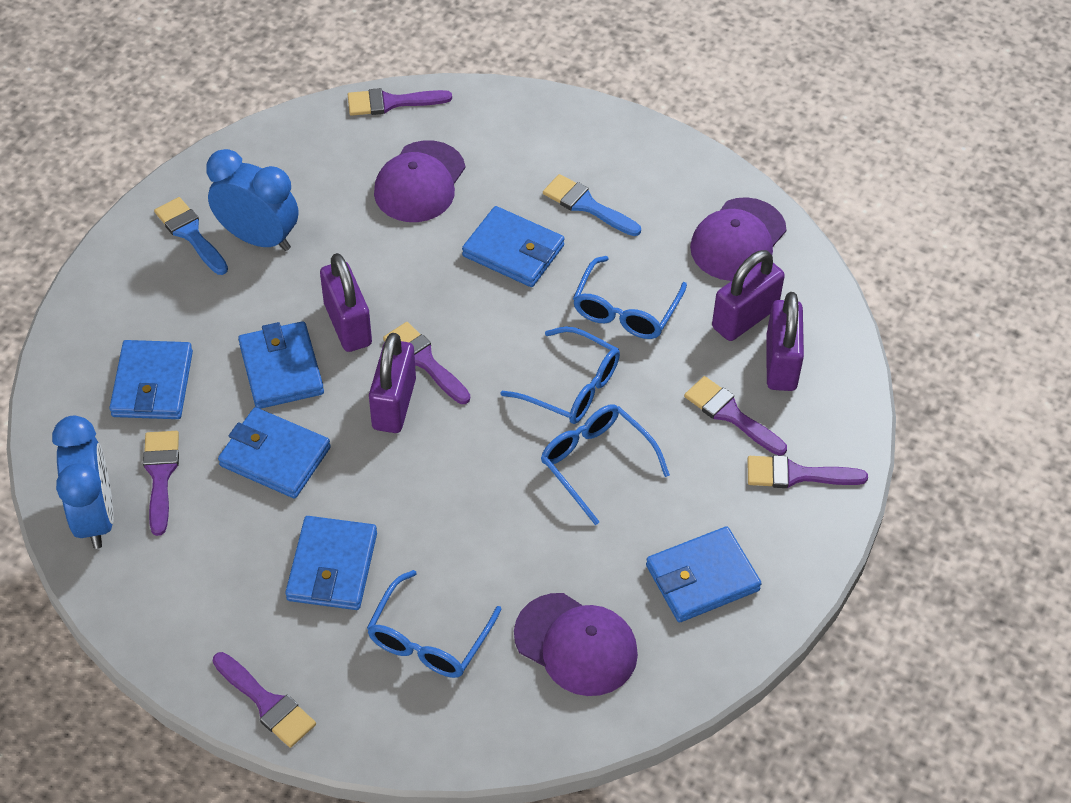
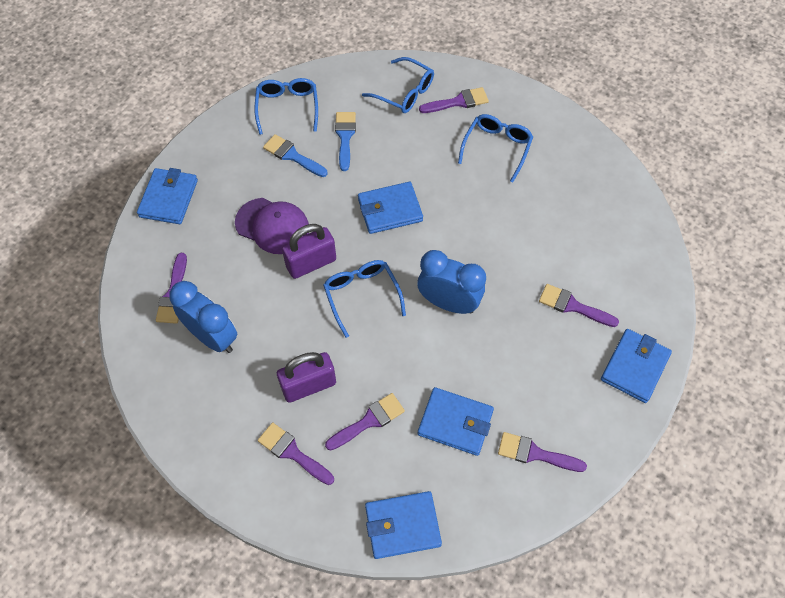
blue wallet: 6 -> 5
purple cap: 3 -> 1
purple padlock: 4 -> 2

